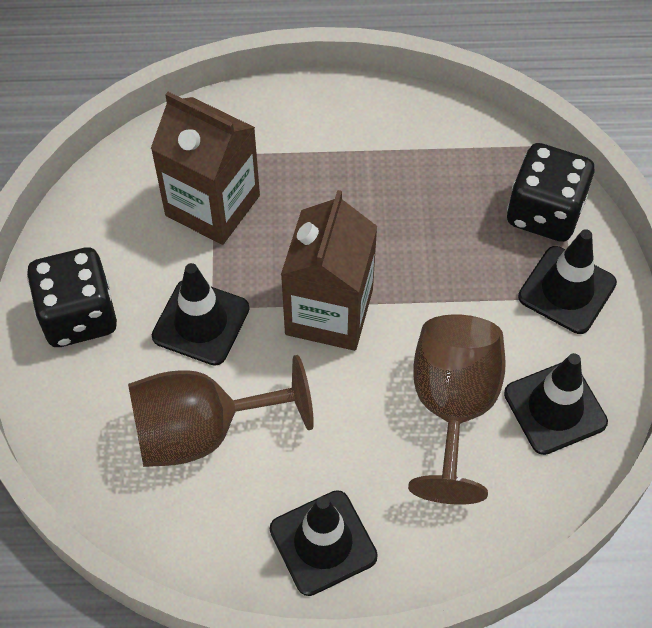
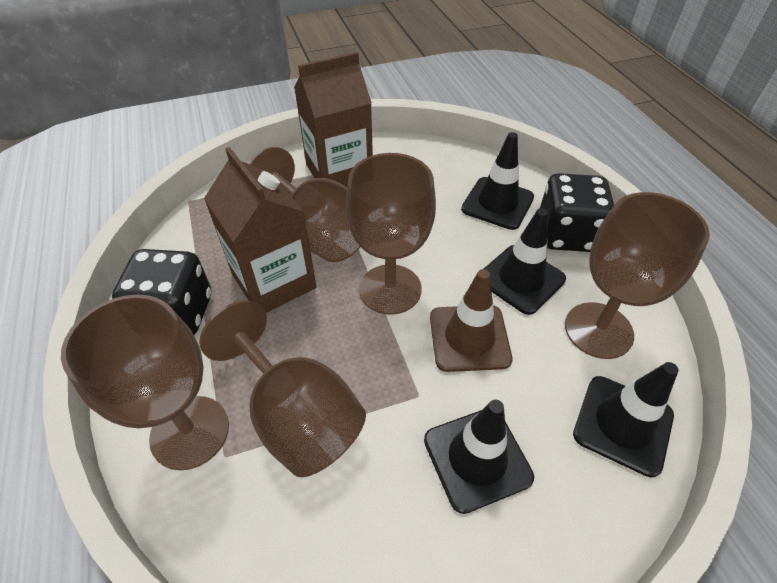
brown goblet: 2 -> 5
brown traffic cone: 0 -> 1

